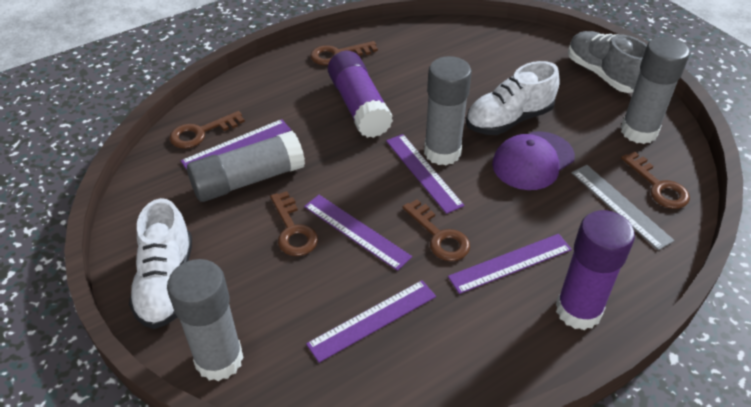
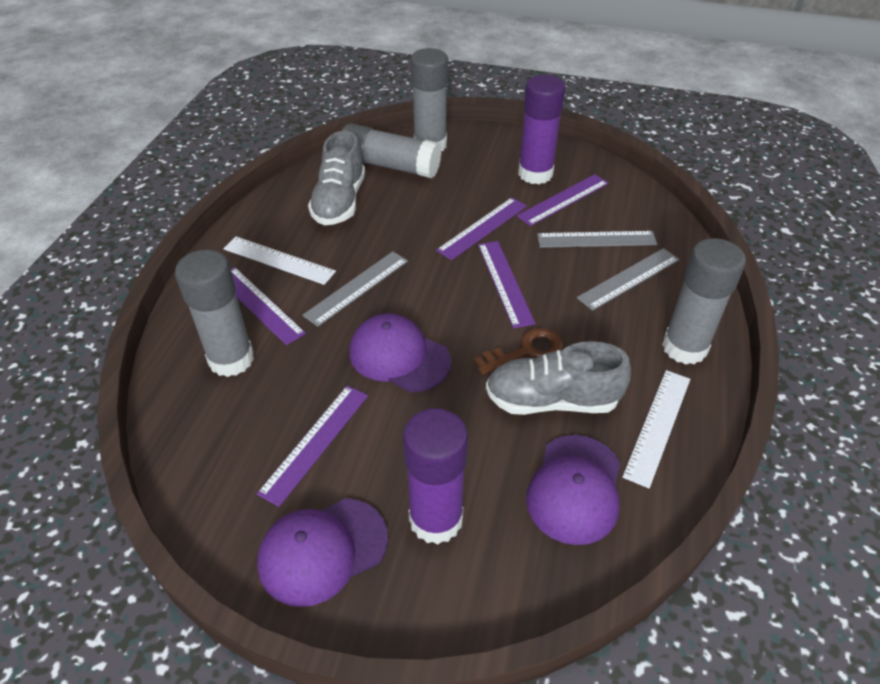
brown key: 5 -> 1
grey ruler: 1 -> 3
grey shoe: 1 -> 2
purple cap: 1 -> 3
white ruler: 0 -> 2
white shoe: 2 -> 0

